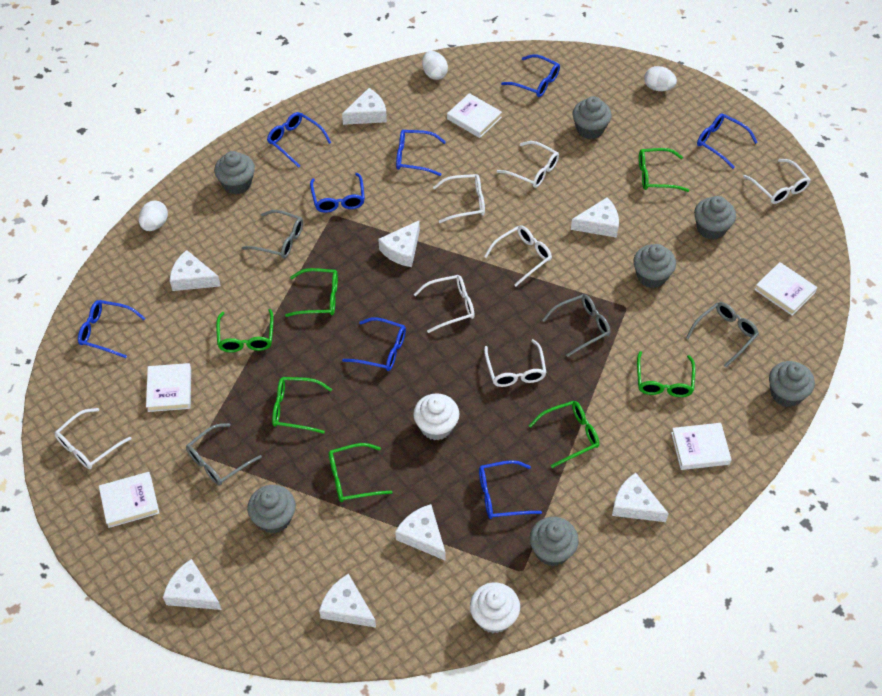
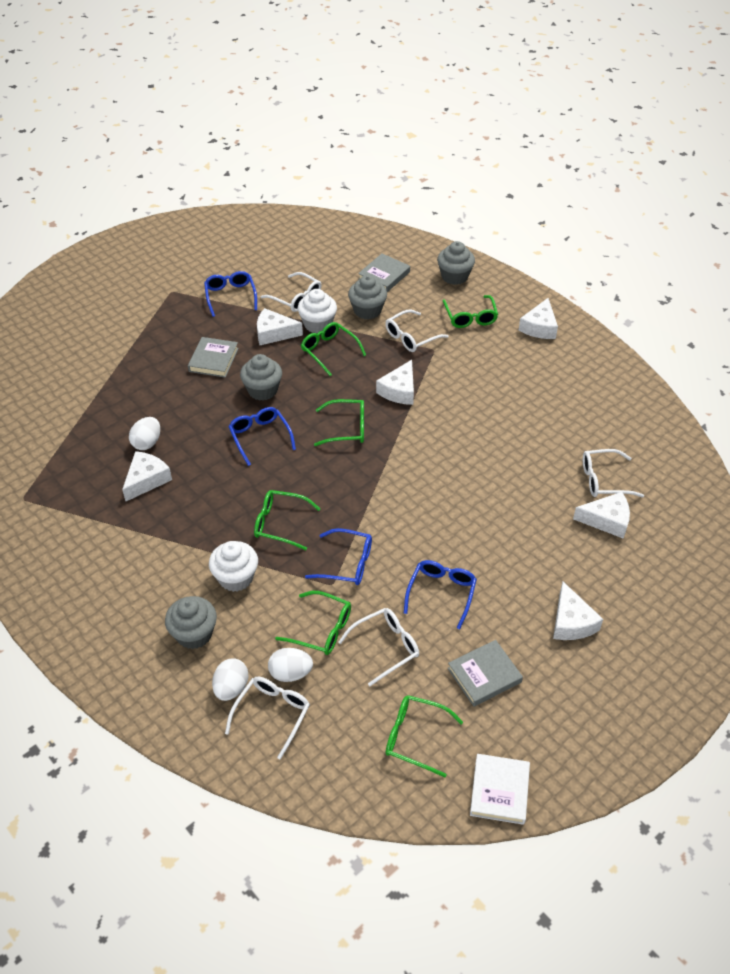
blue glasses: 8 -> 4
green glasses: 7 -> 6
grey book: 0 -> 3
grey cupcake: 7 -> 4
grey glasses: 4 -> 0
white book: 5 -> 1
white cheese: 8 -> 6
white glasses: 7 -> 5

